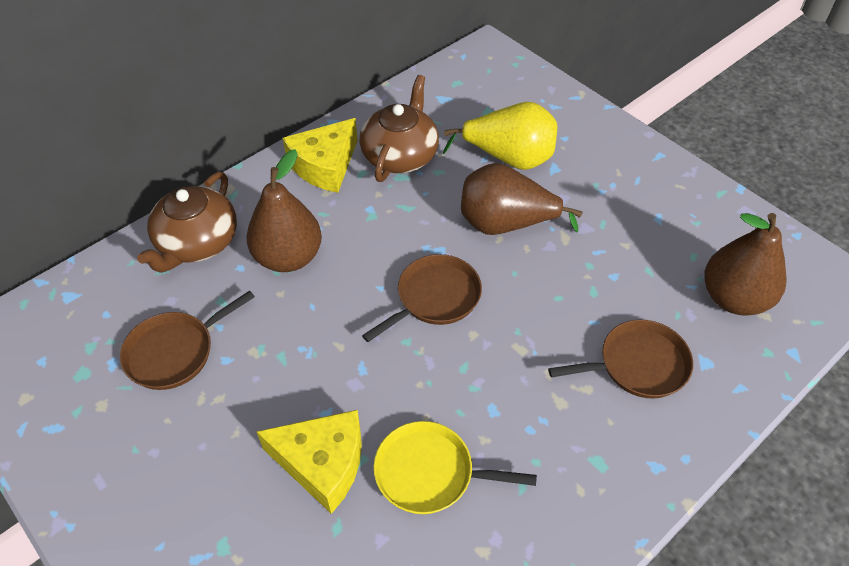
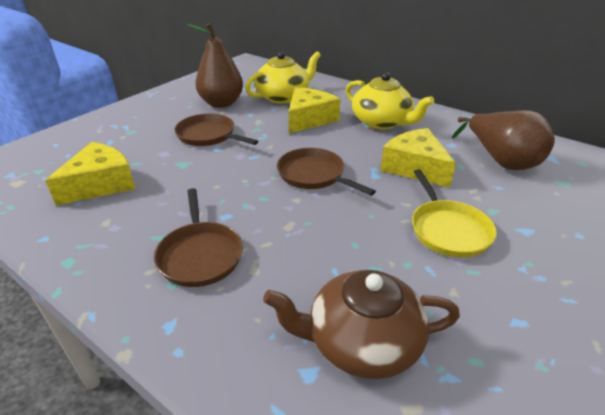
brown pear: 3 -> 2
brown teapot: 2 -> 1
yellow cheese: 2 -> 3
yellow pear: 1 -> 0
yellow teapot: 0 -> 2

